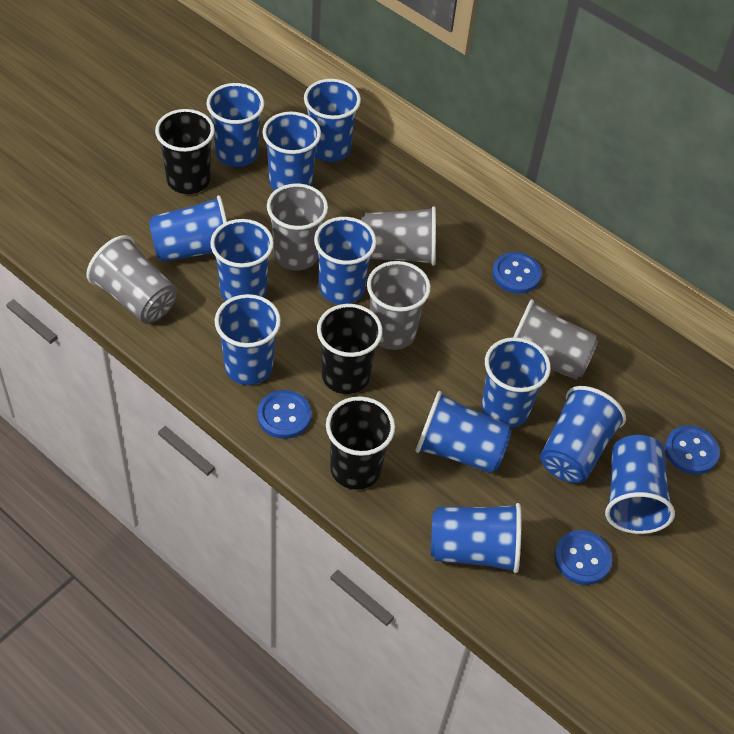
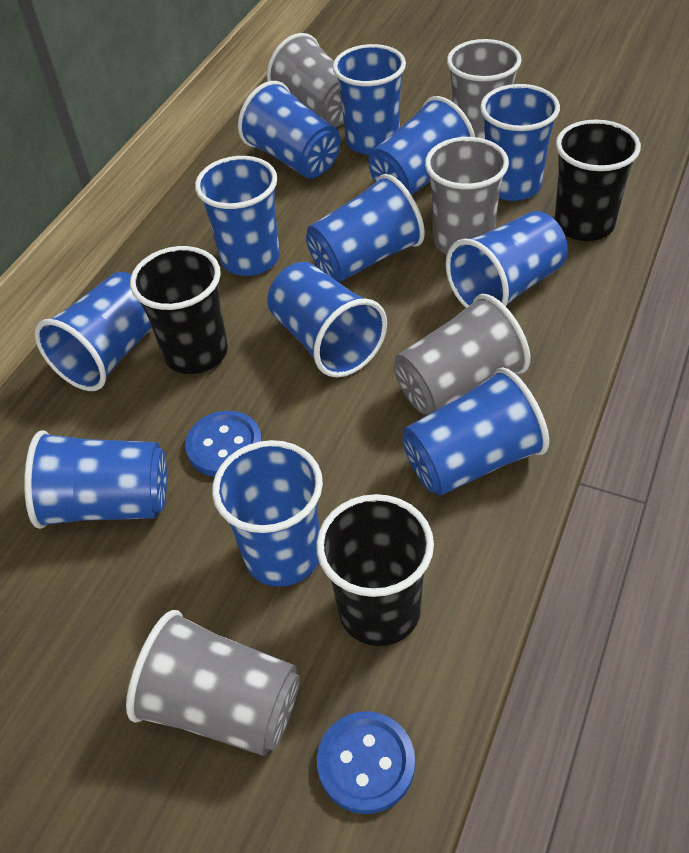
blue button: 4 -> 2

